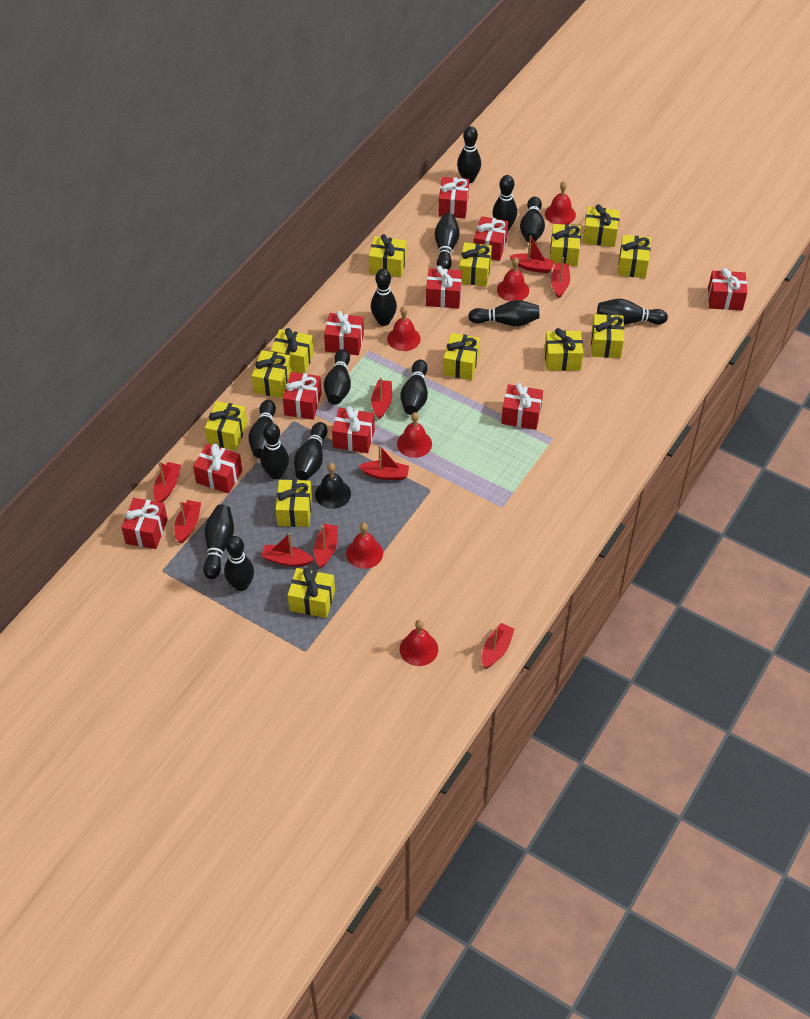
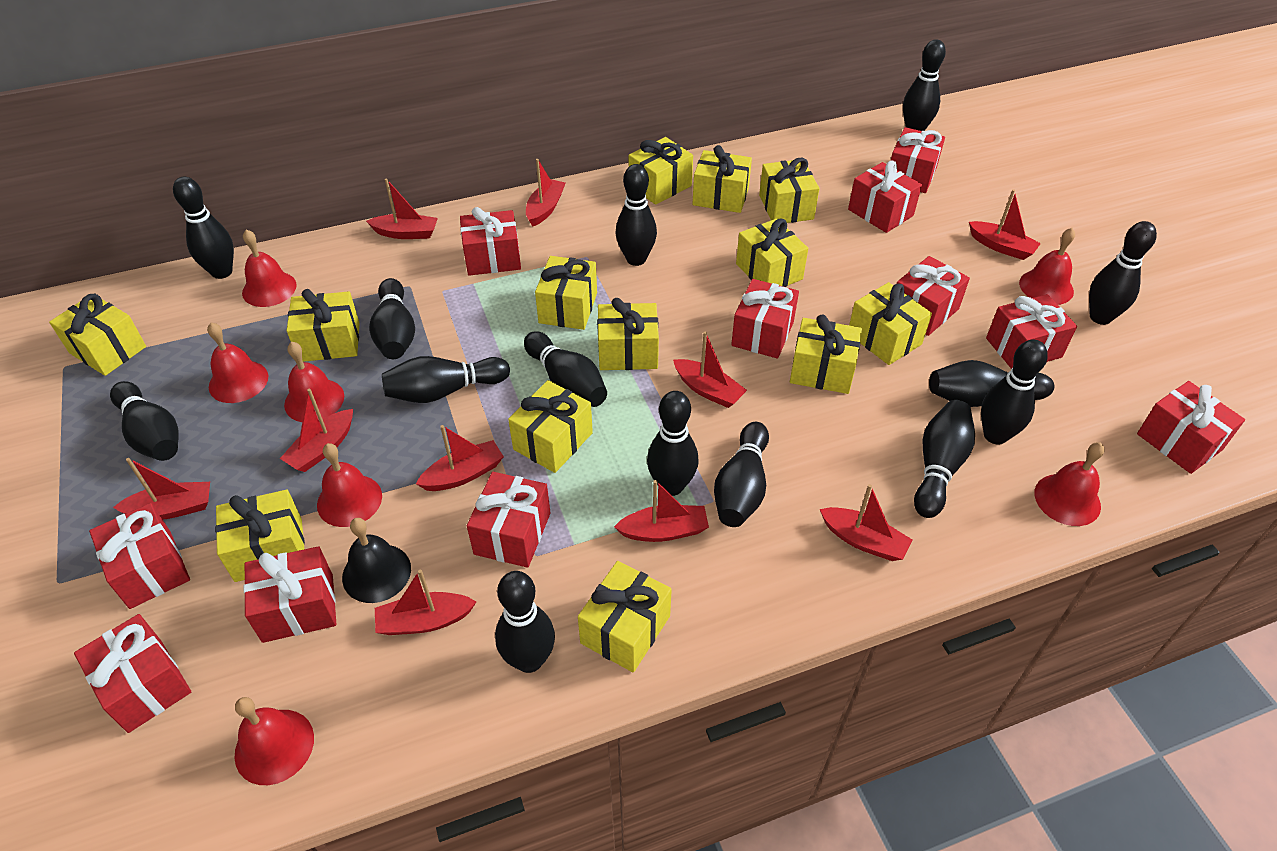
red bell: 6 -> 7
red boat: 9 -> 10
red gift: 10 -> 11

